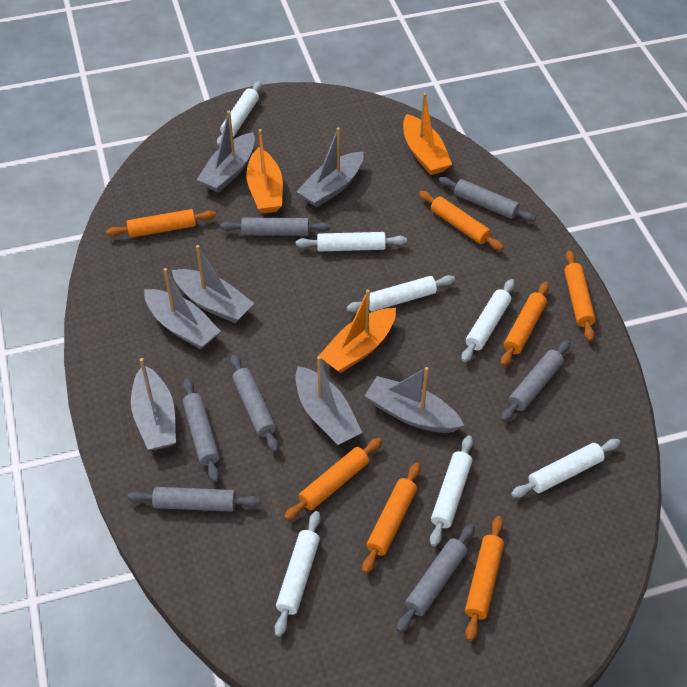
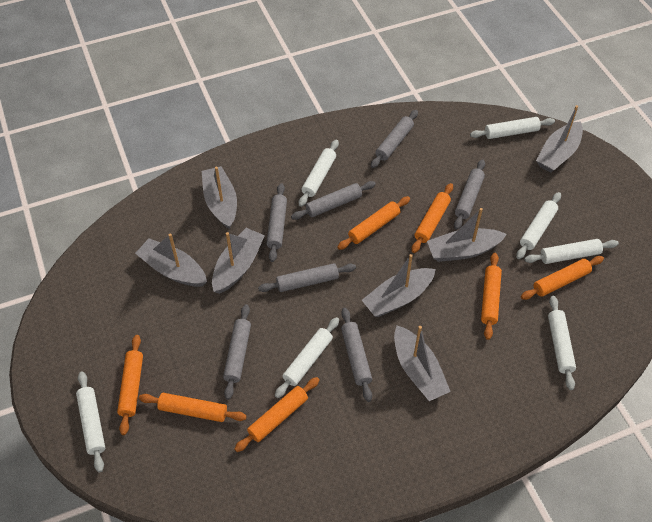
orange boat: 3 -> 0

